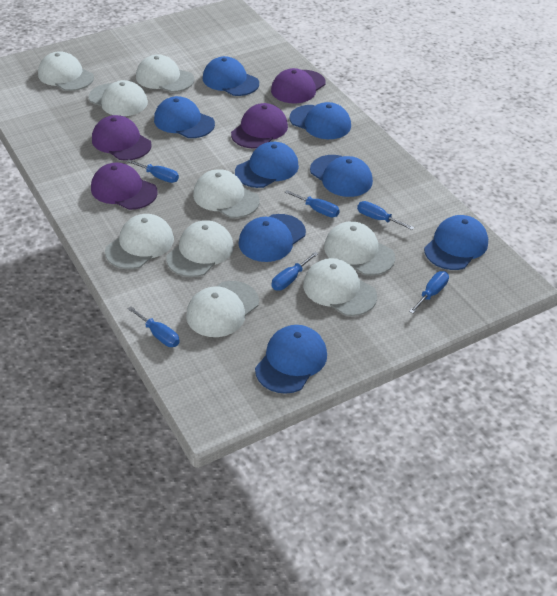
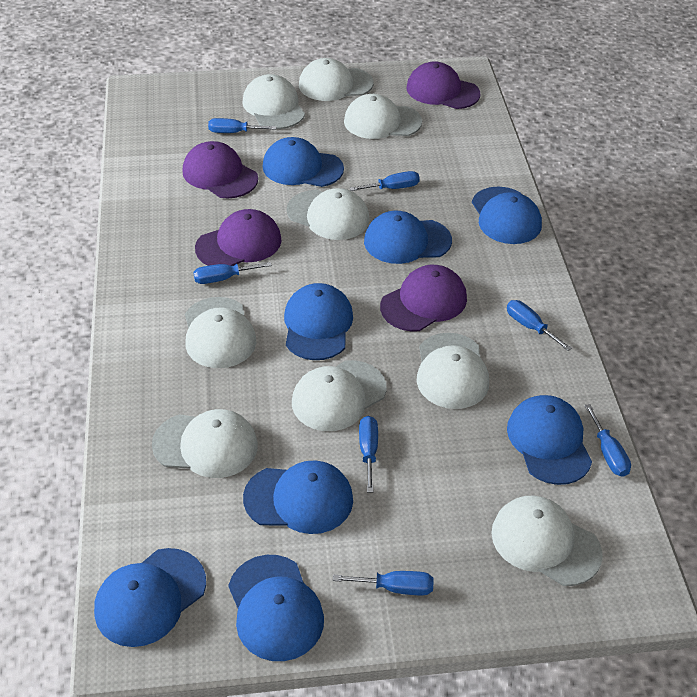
blue screwdriver: 6 -> 7

